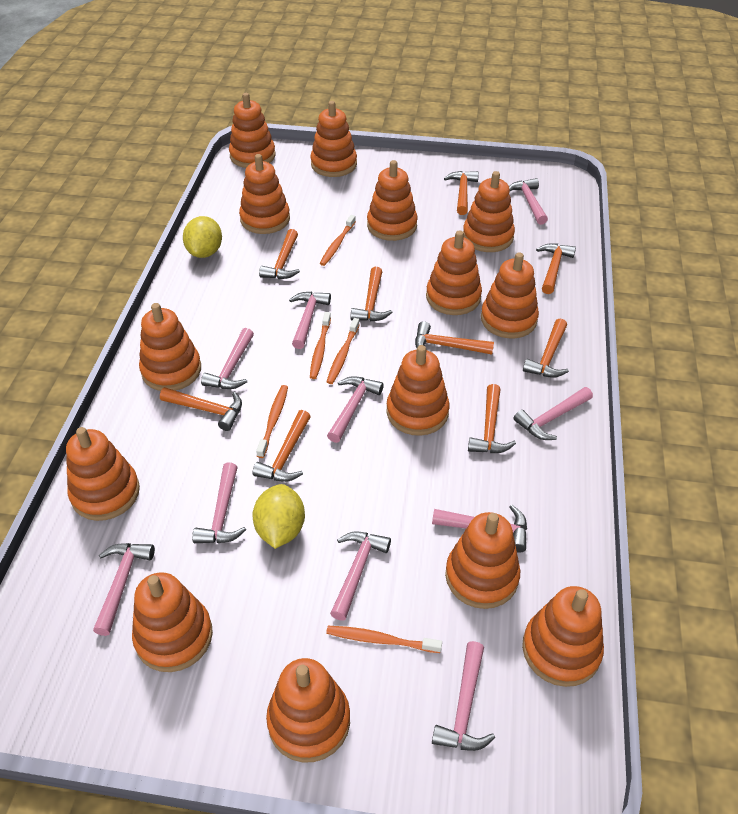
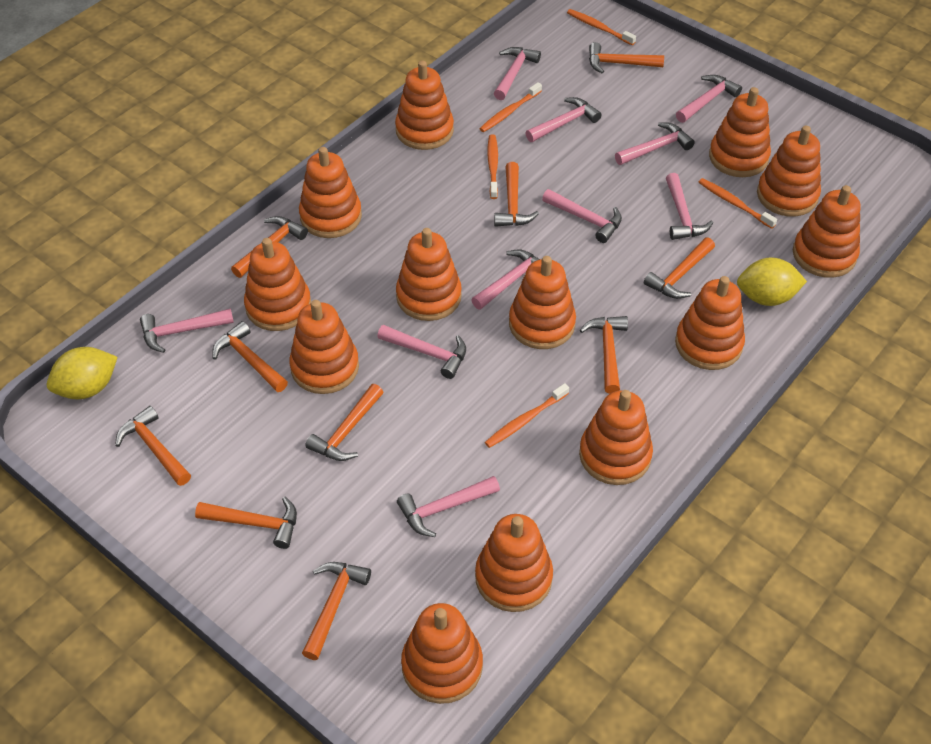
orange hammer: 9 -> 10
orange stacking toy: 14 -> 13

